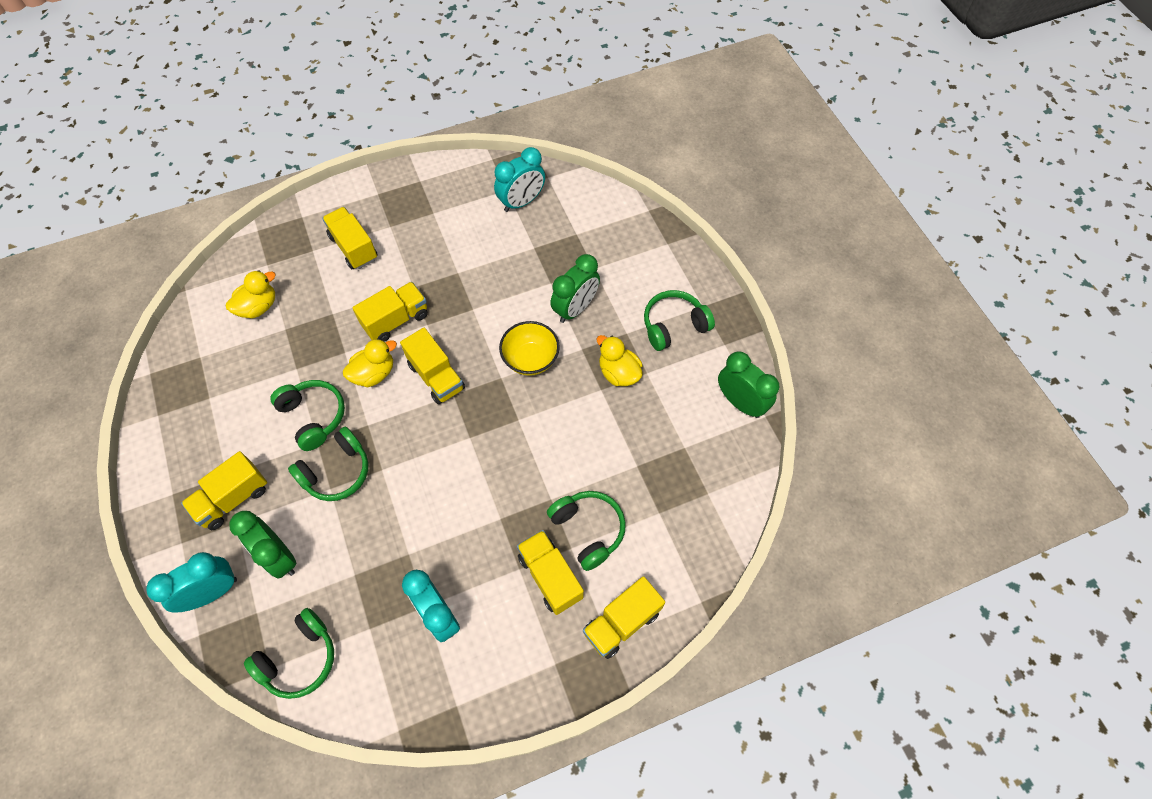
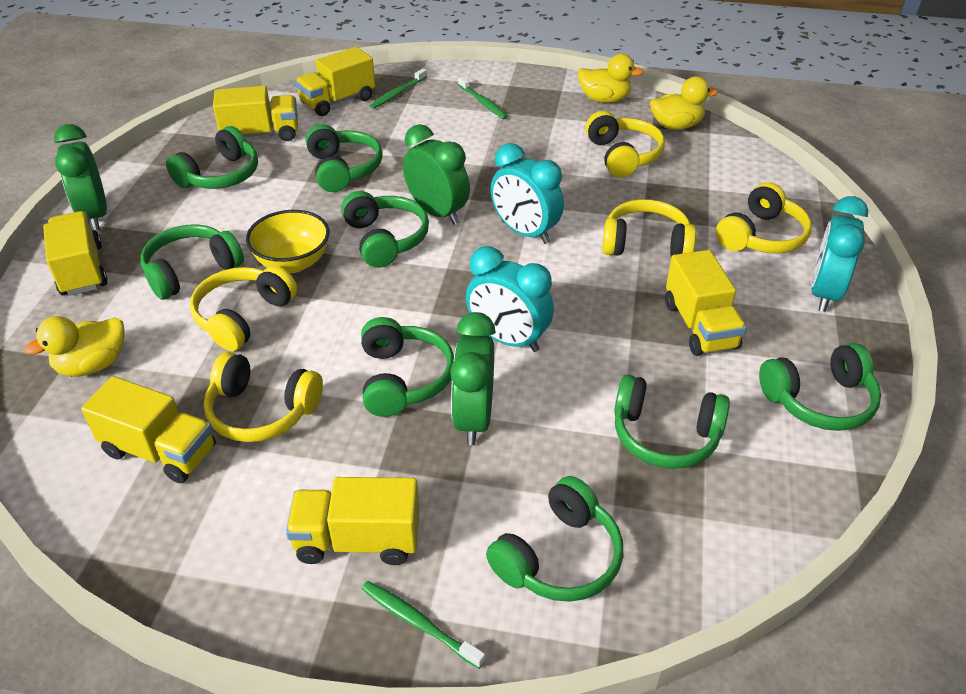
green headphones: 5 -> 8
green toothbrush: 0 -> 3
yellow headphones: 0 -> 5

